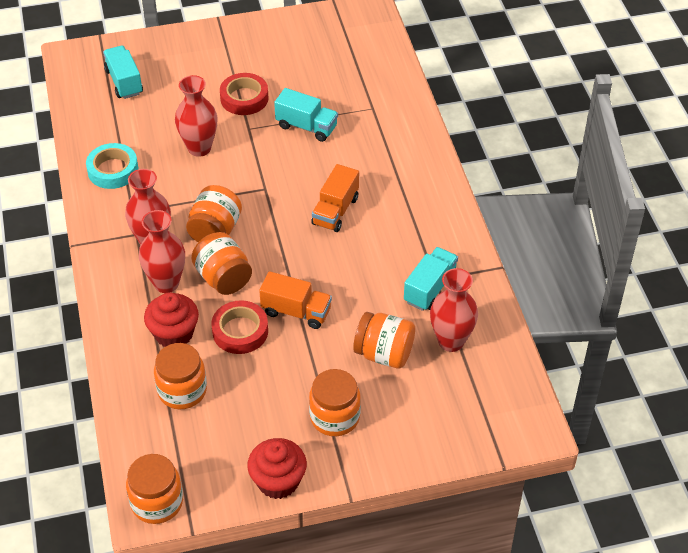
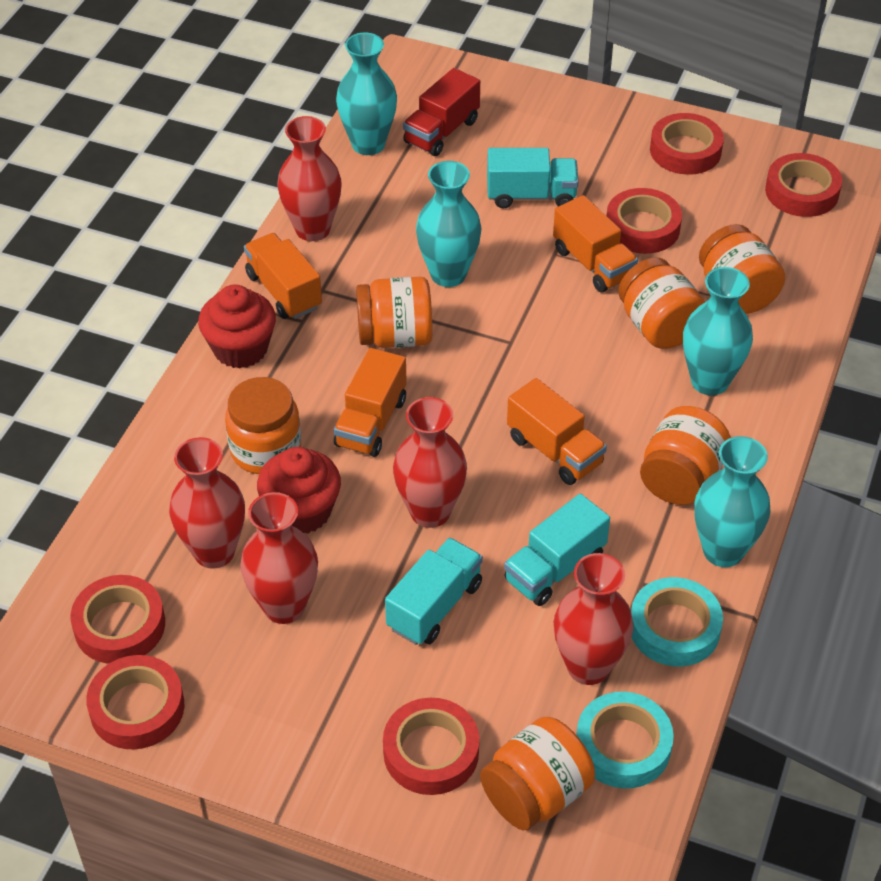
orange truck: 2 -> 4
red tape: 2 -> 6
red truck: 0 -> 1
red vase: 4 -> 5
turquoise tape: 1 -> 2
turquoise vase: 0 -> 4

